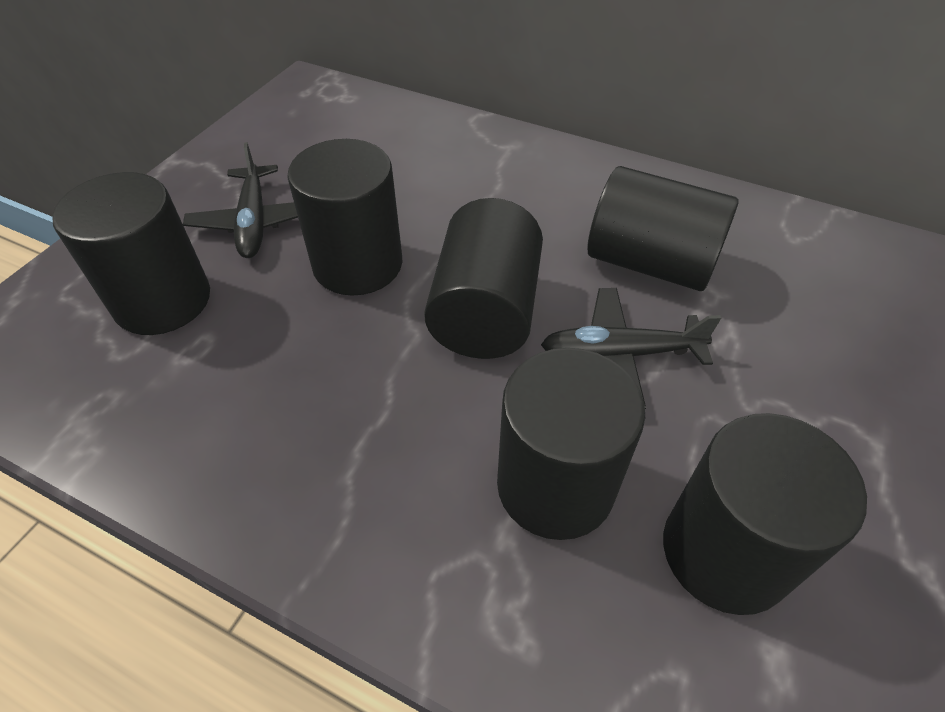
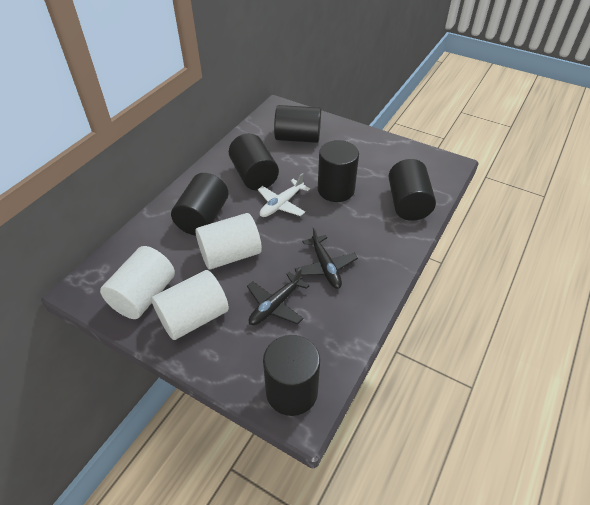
white cylinder: 0 -> 3
white plane: 0 -> 1

